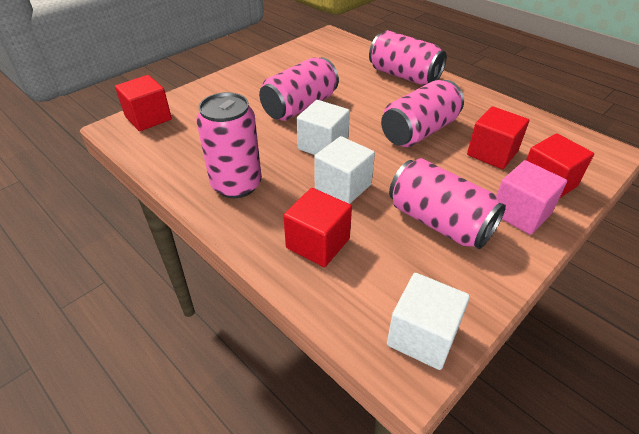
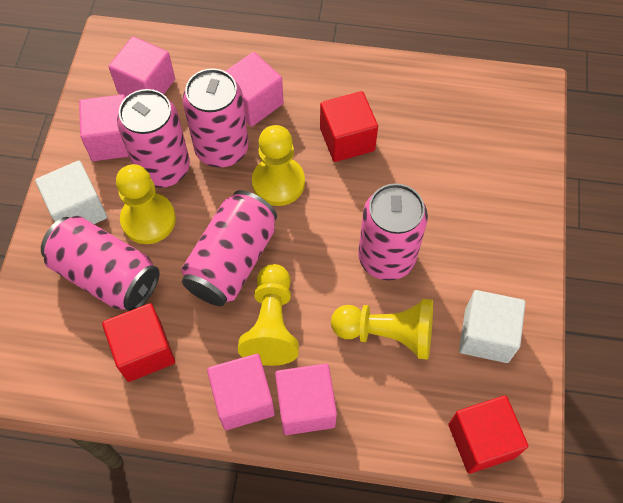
pink cube: 1 -> 5
red cube: 4 -> 3
white cube: 3 -> 2
yellow pawn: 0 -> 4

